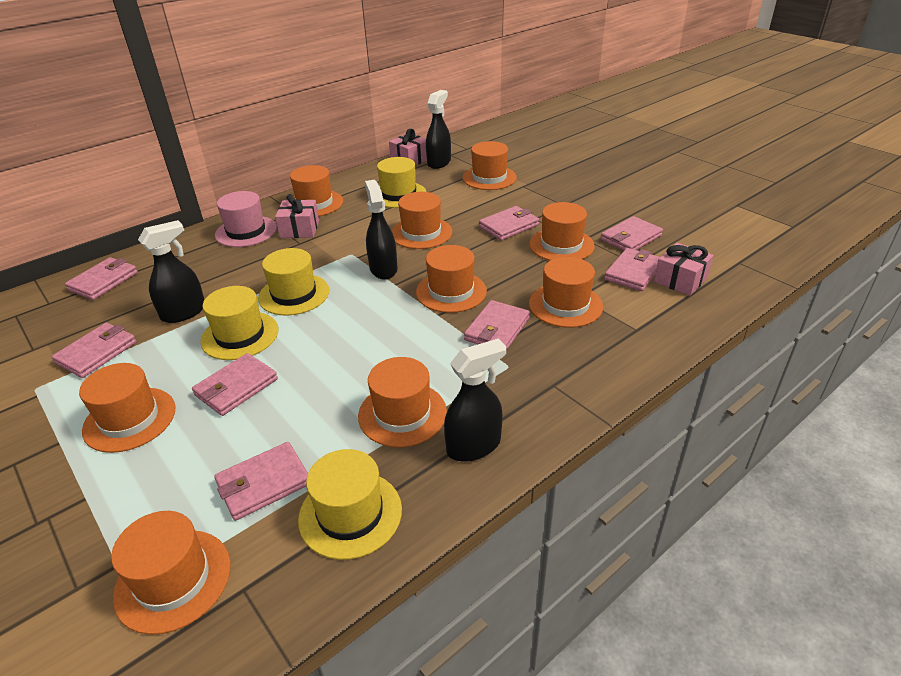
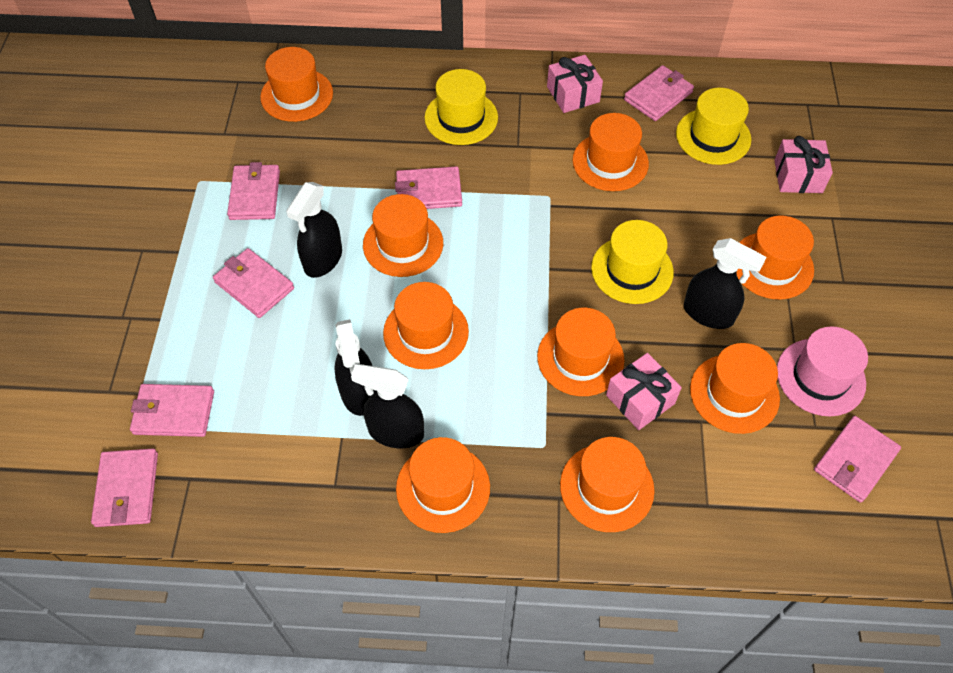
pink wallet: 8 -> 7
yellow hat: 4 -> 3

